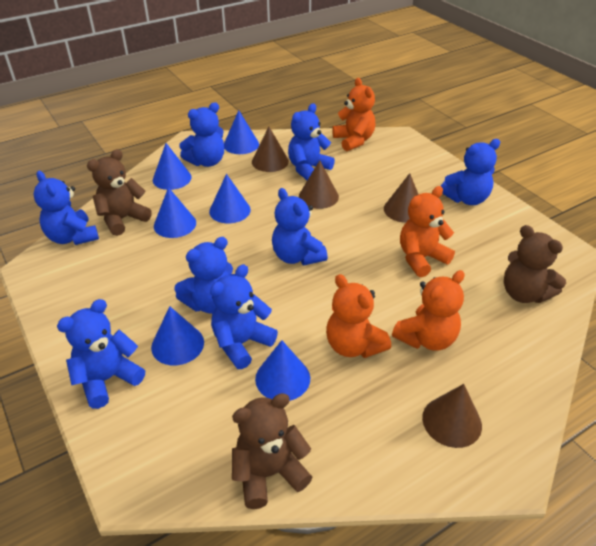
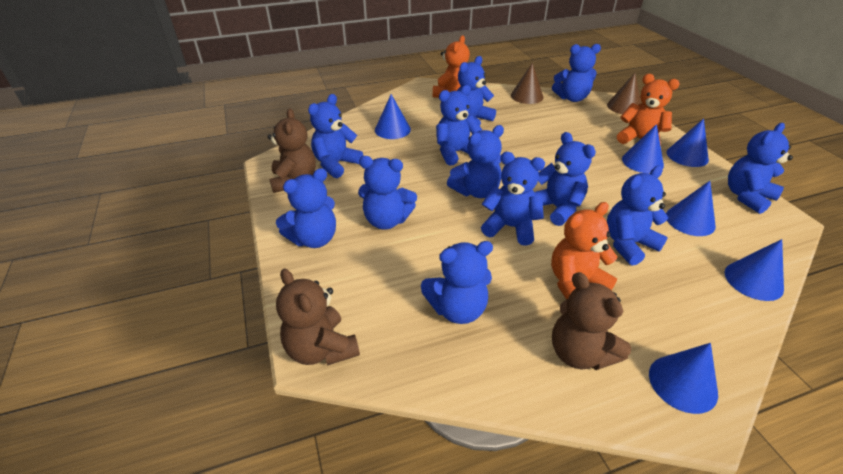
blue teddy bear: 8 -> 12
brown cone: 4 -> 2
orange teddy bear: 4 -> 3

